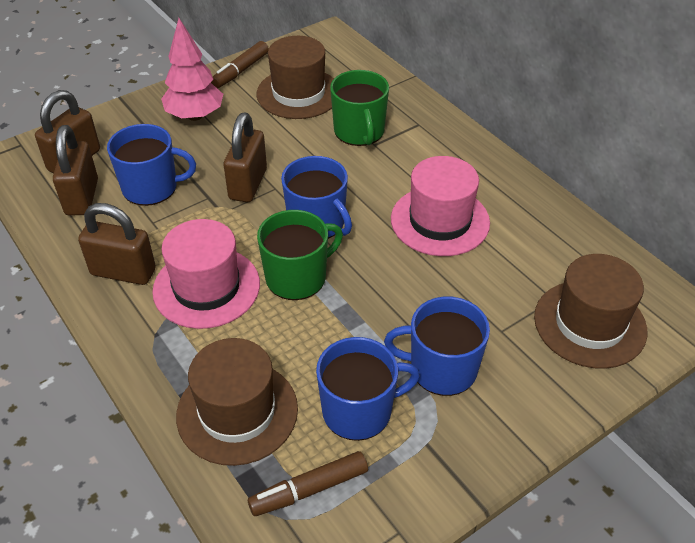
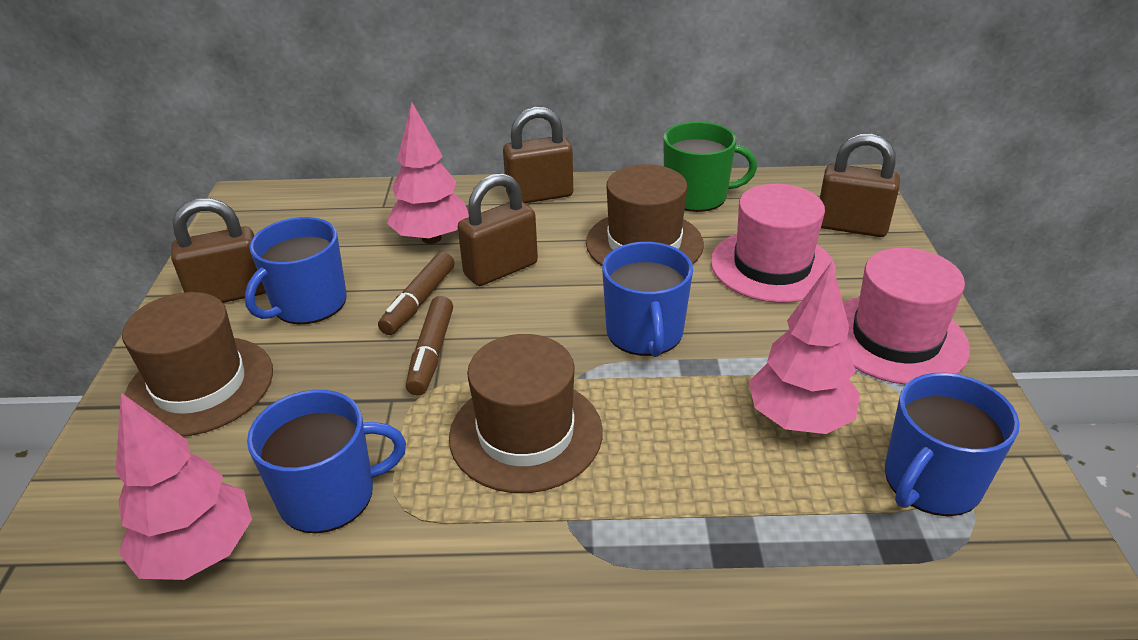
green mug: 2 -> 1
pink tree: 1 -> 3

